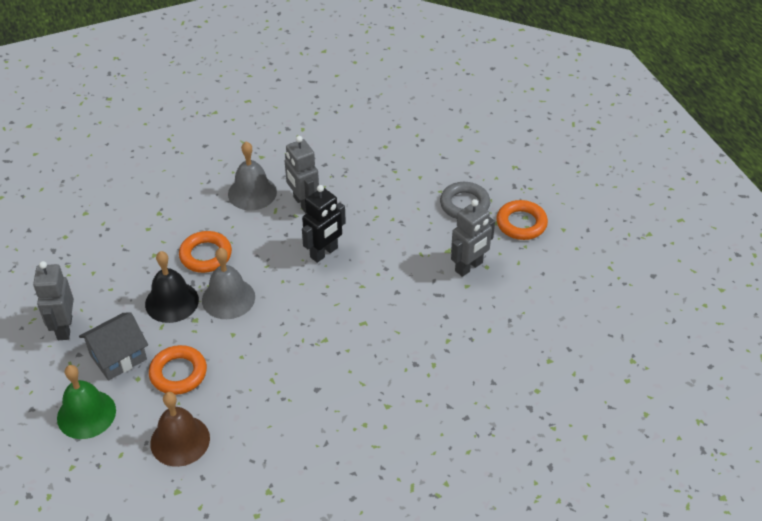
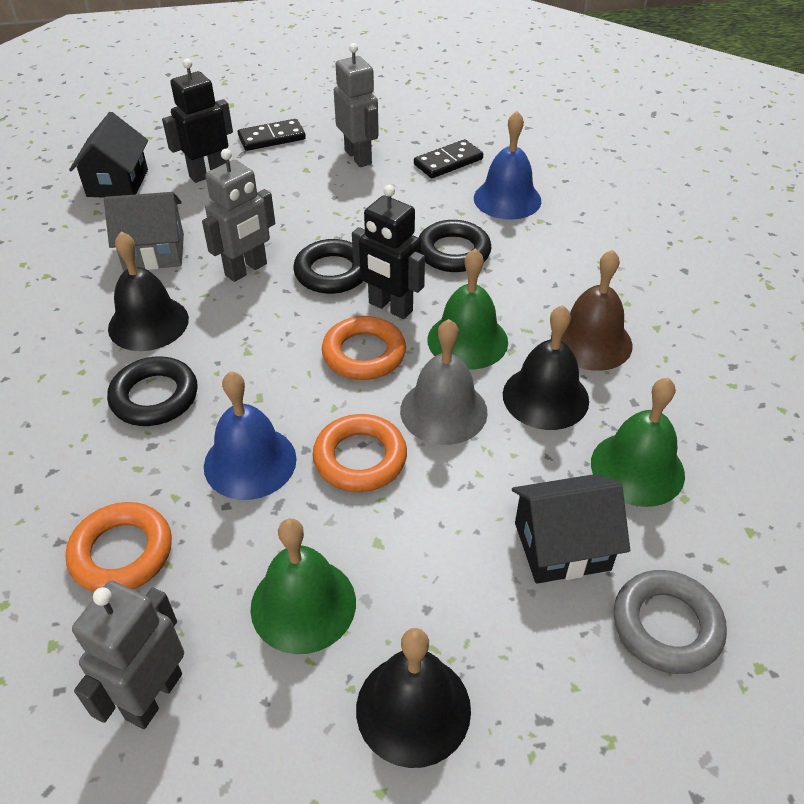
black bell: 1 -> 3
black domino: 0 -> 2
black house: 0 -> 2
black ring: 0 -> 3
black robot: 1 -> 2
blue bell: 0 -> 2
green bell: 1 -> 3
grey bell: 2 -> 1

